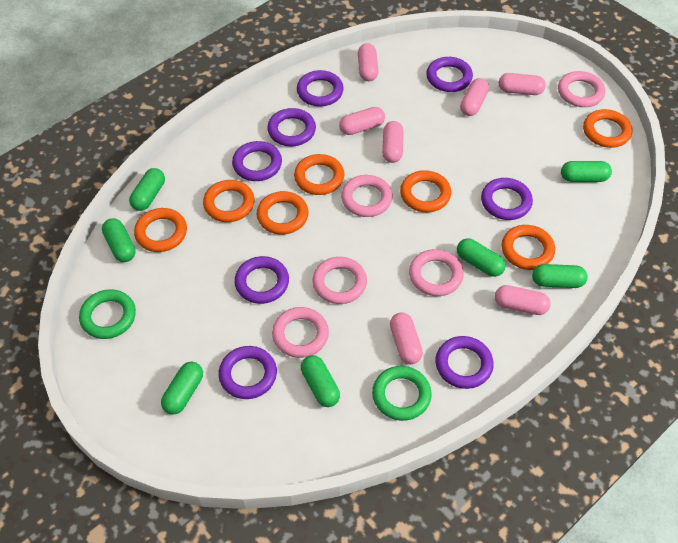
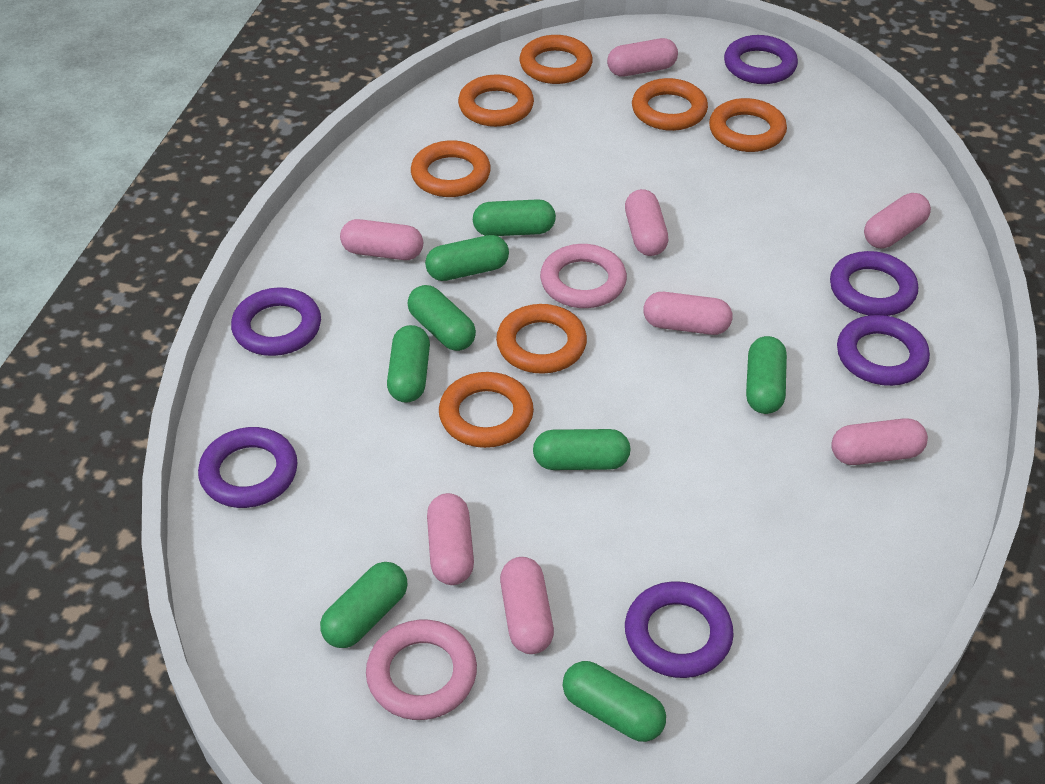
green capsule: 7 -> 8
green ring: 2 -> 0
pink capsule: 7 -> 8
pink ring: 5 -> 2
purple ring: 8 -> 6

